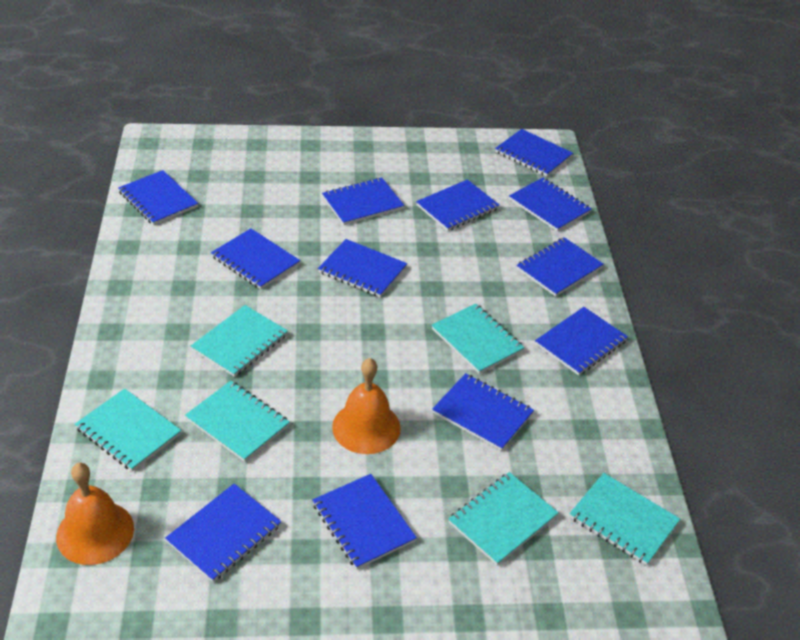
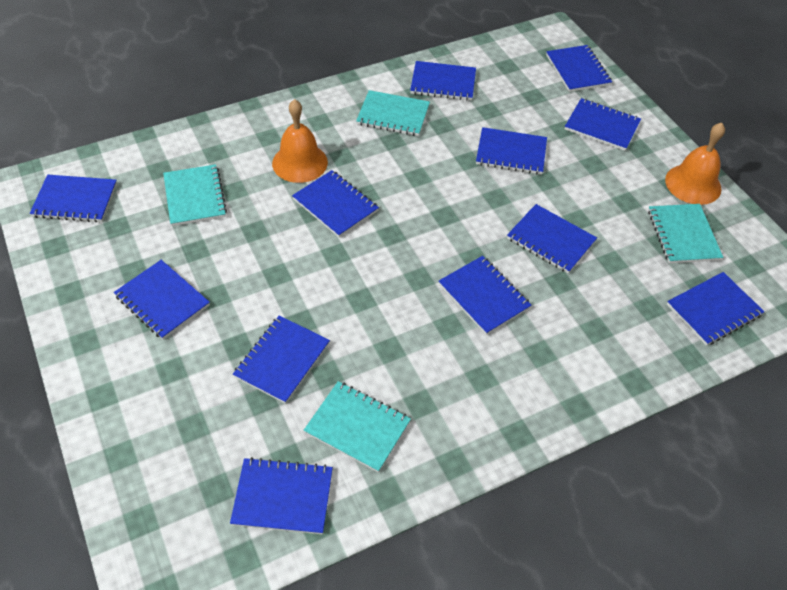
turquoise notebook: 6 -> 4

